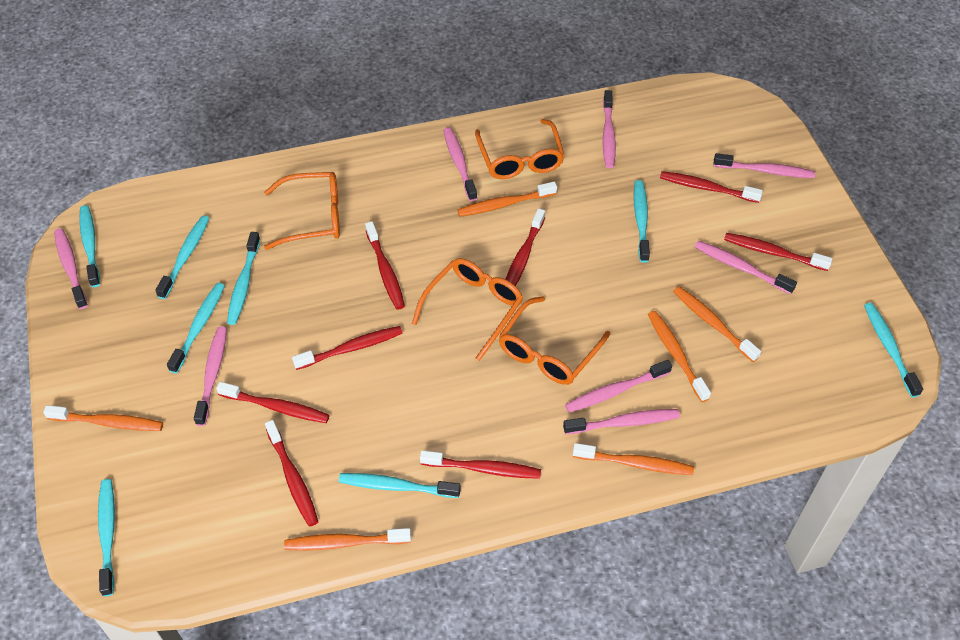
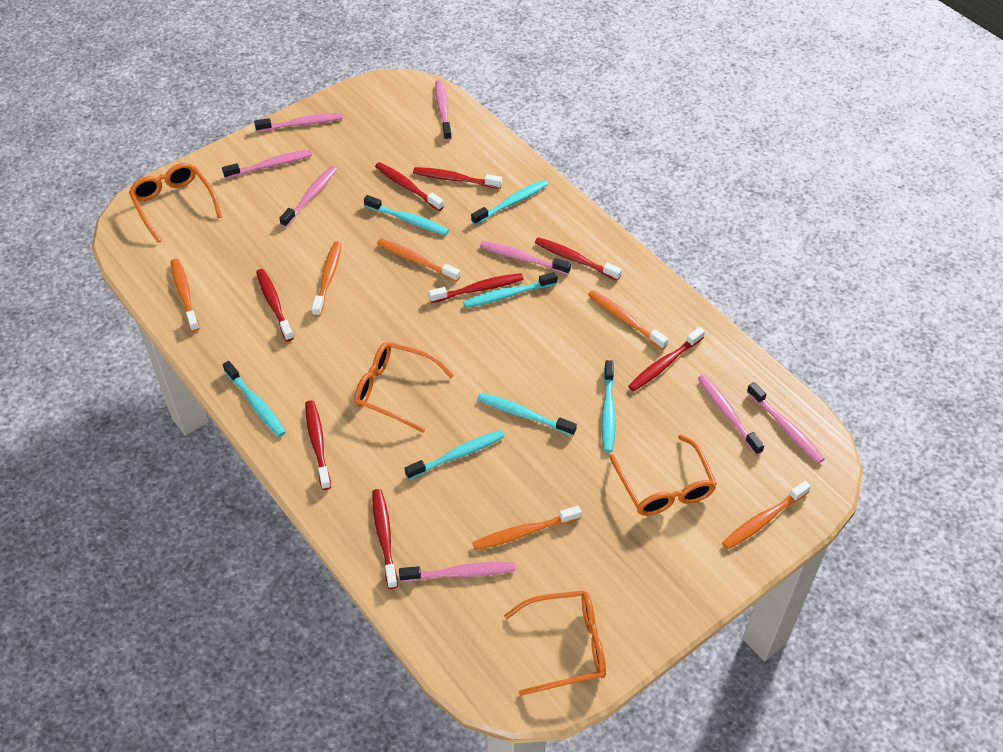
turquoise toothbrush: 8 -> 7

